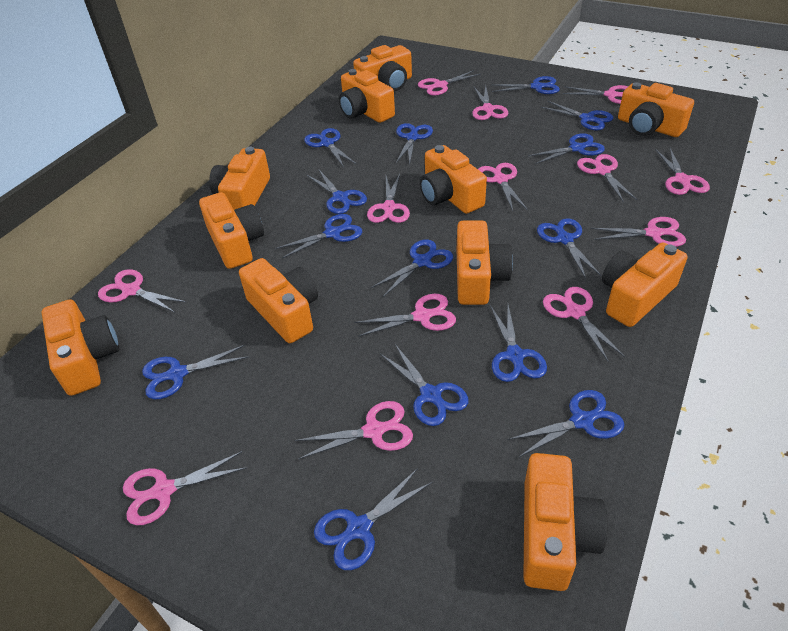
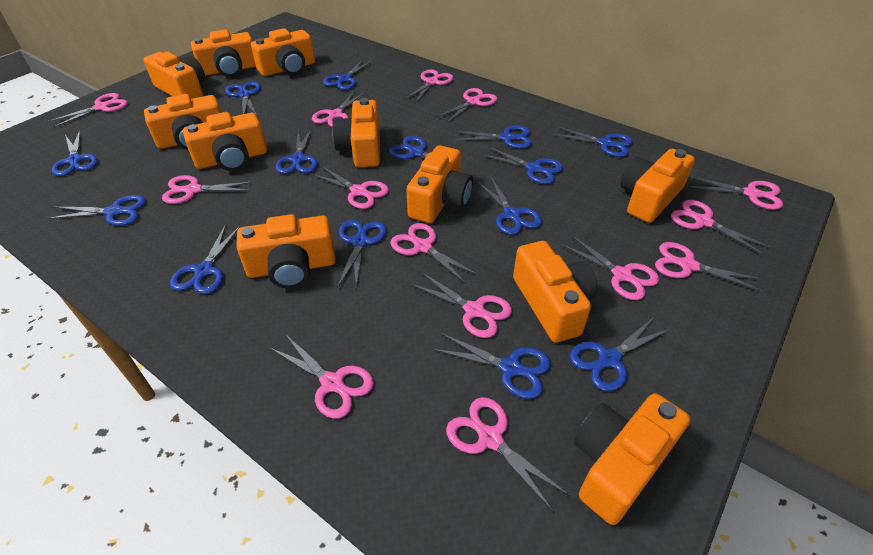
pink scissors: 13 -> 14

